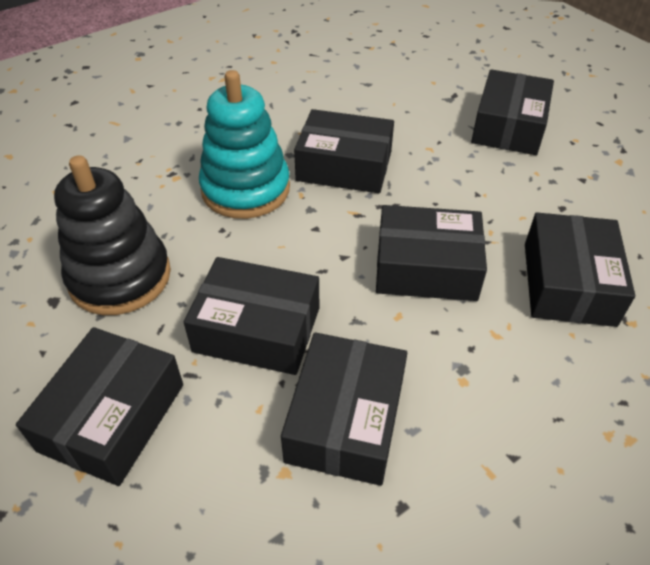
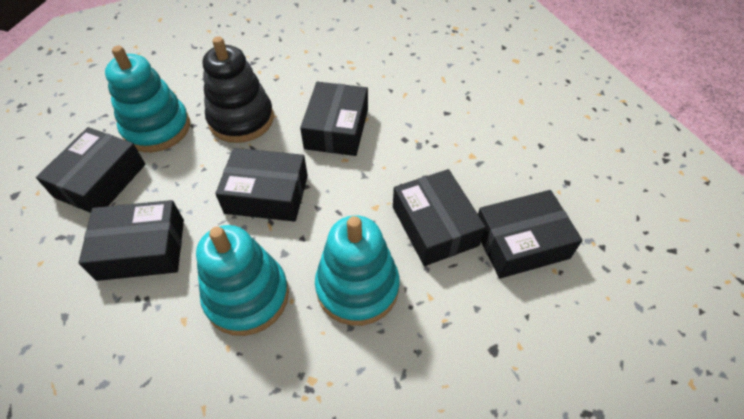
black box: 7 -> 6
turquoise stacking toy: 1 -> 3

